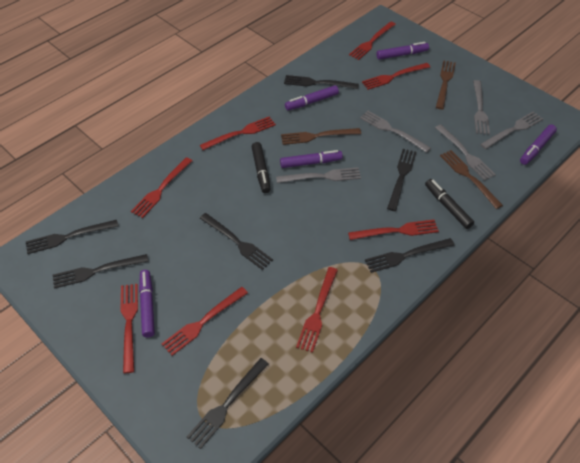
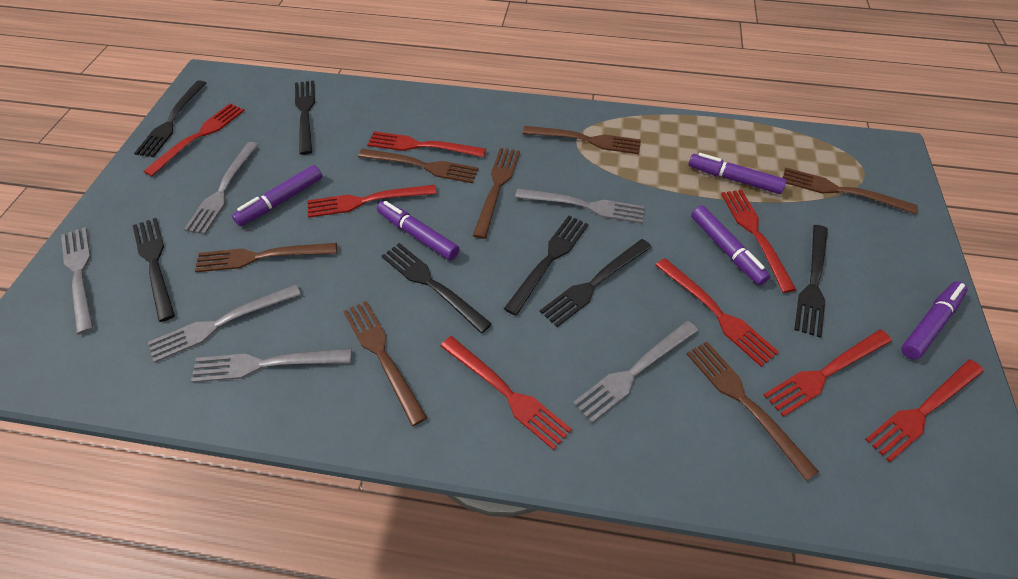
black marker: 2 -> 0
brown fork: 3 -> 7
grey fork: 5 -> 6

